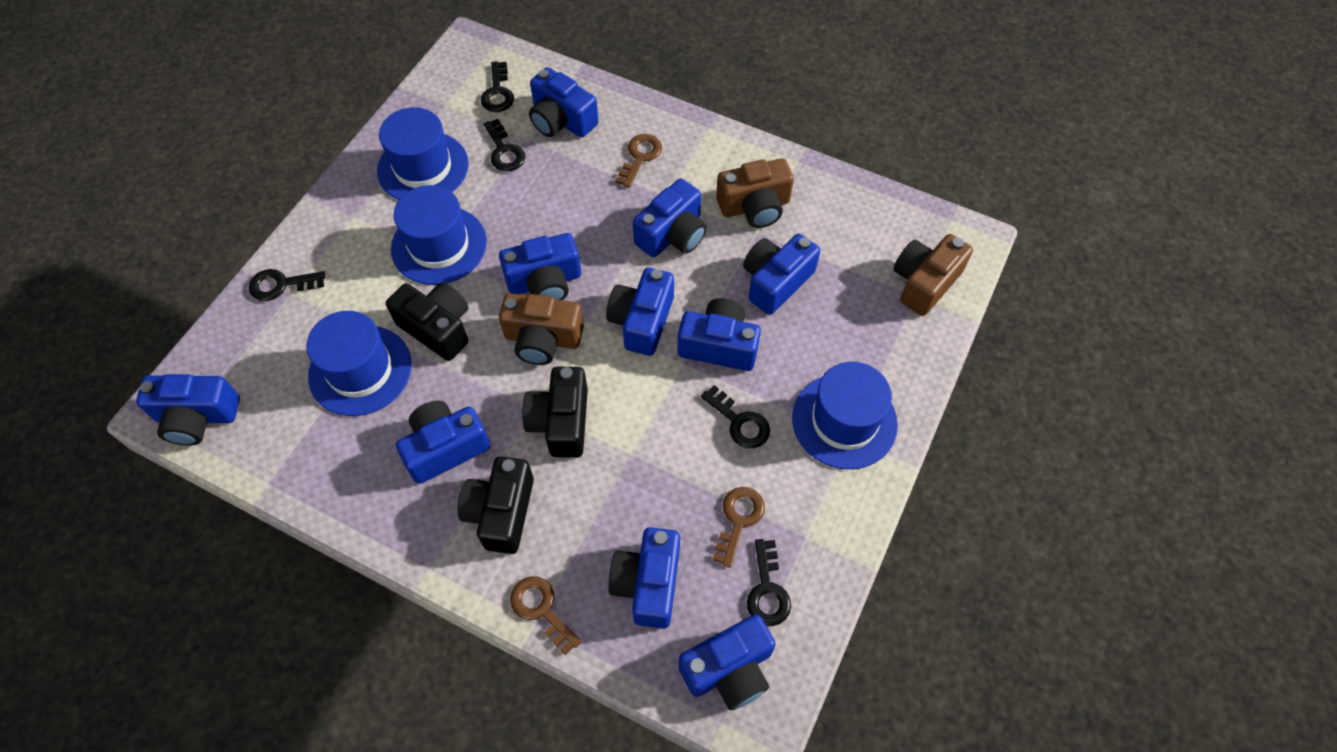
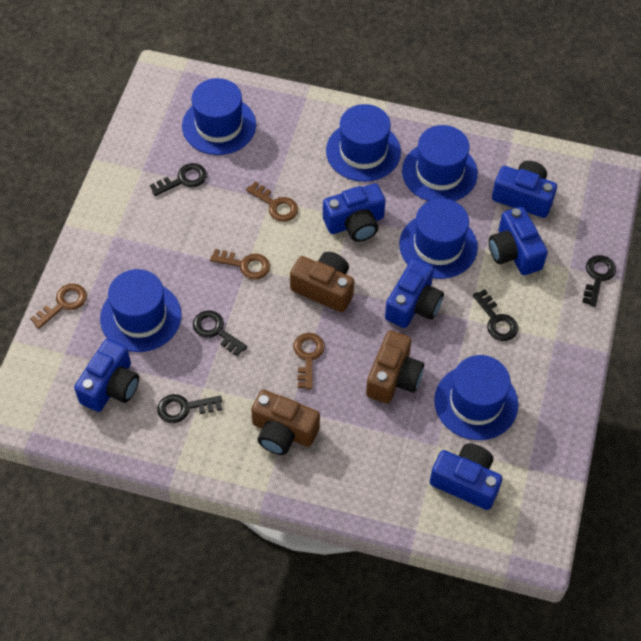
black camera: 3 -> 0
blue camera: 10 -> 6
blue hat: 4 -> 6
brown key: 3 -> 4

